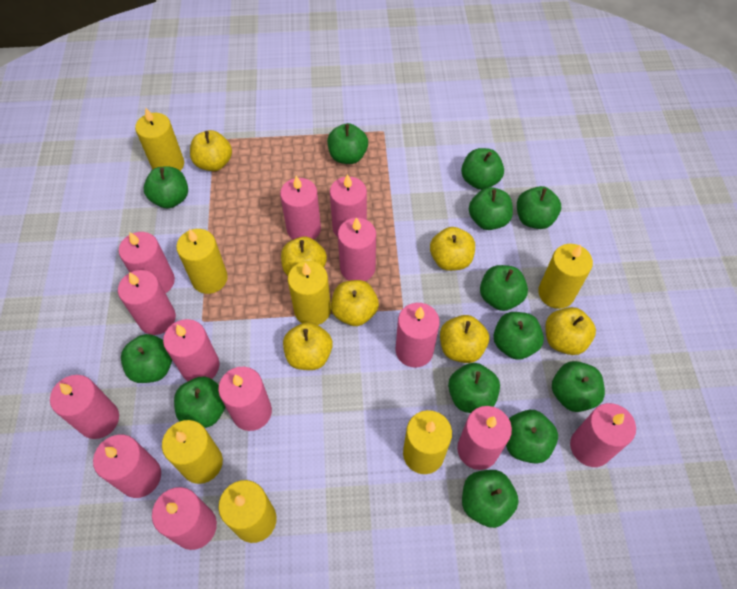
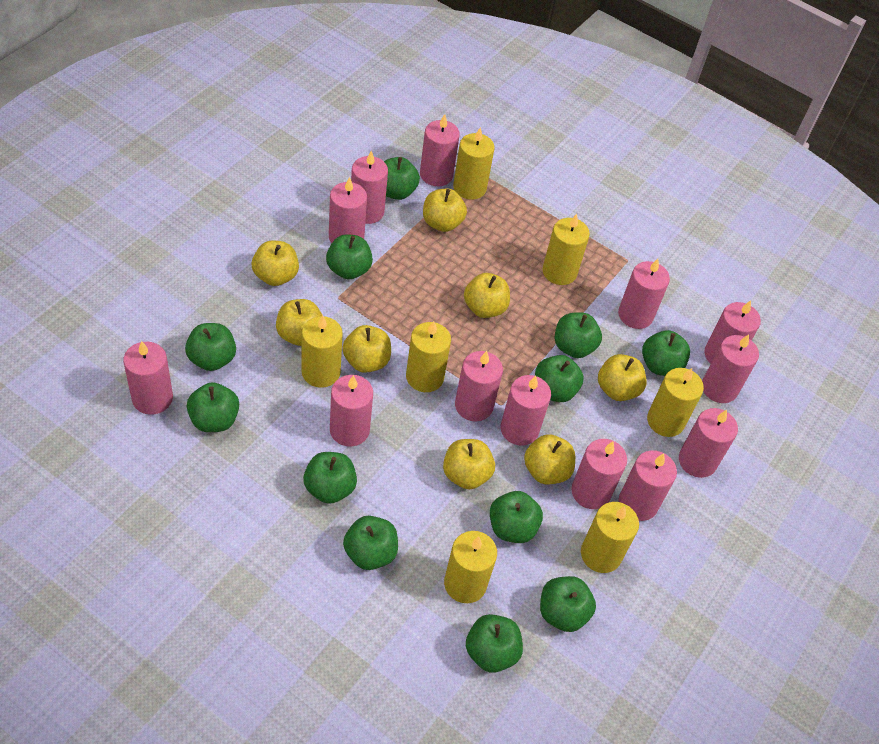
green apple: 13 -> 12
yellow apple: 7 -> 8

